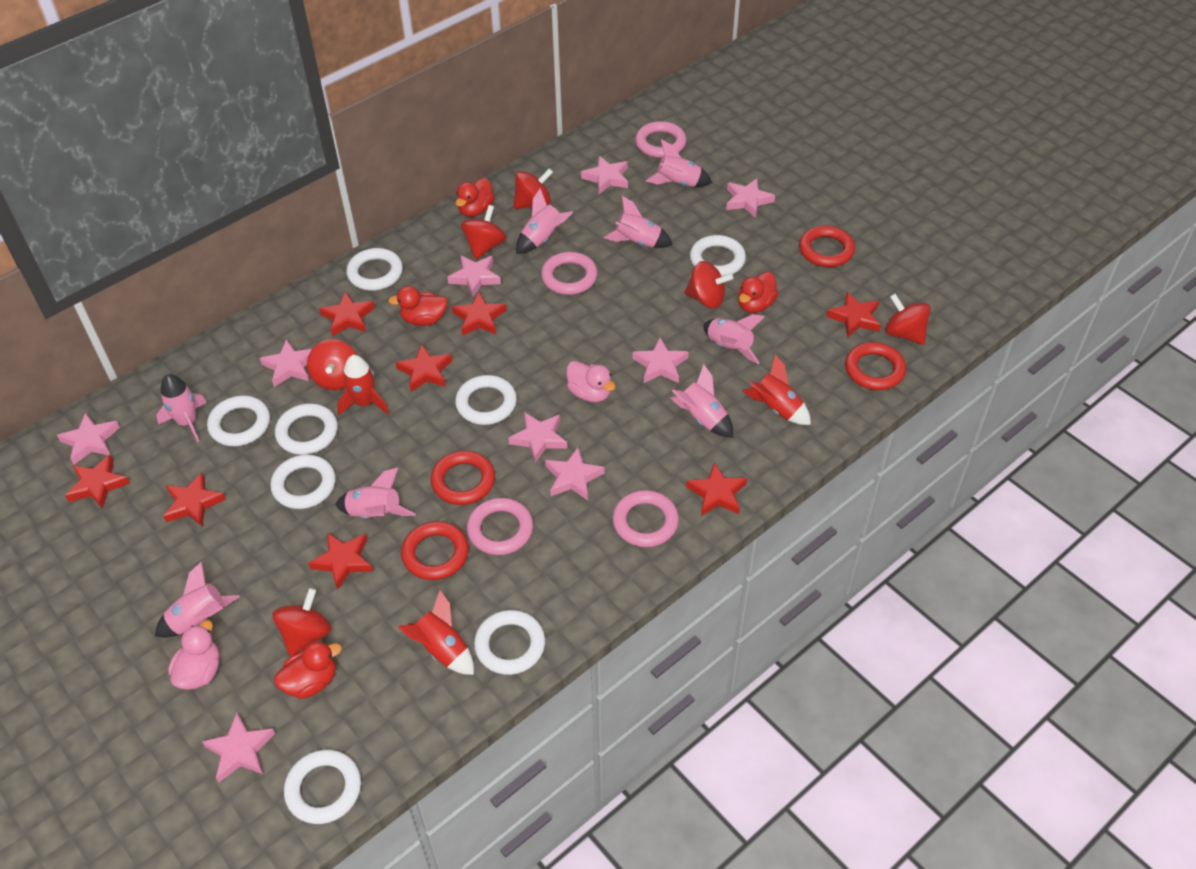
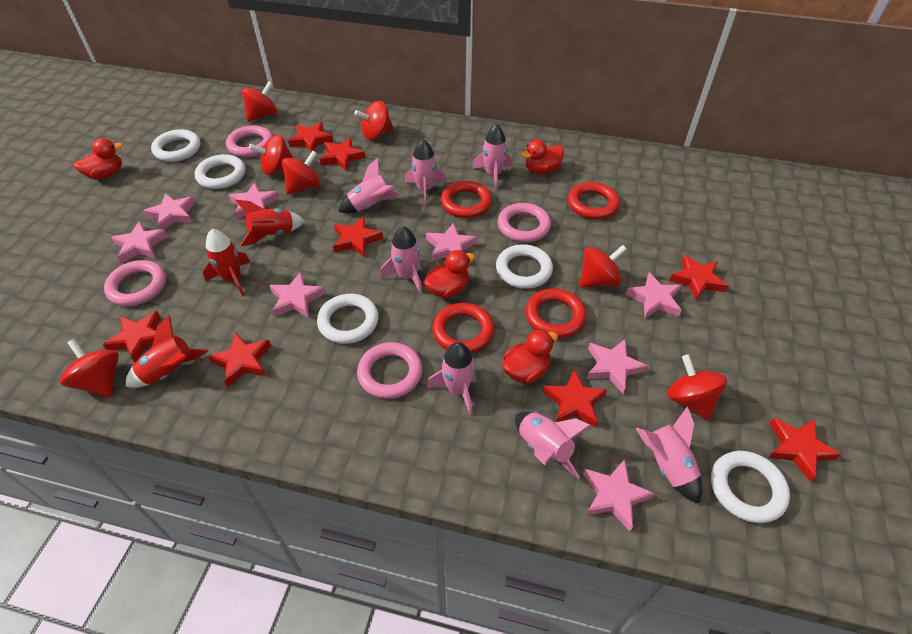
pink duck: 2 -> 0
pink rocket: 8 -> 7
pink star: 9 -> 8
red spinning top: 6 -> 7
white ring: 8 -> 5

